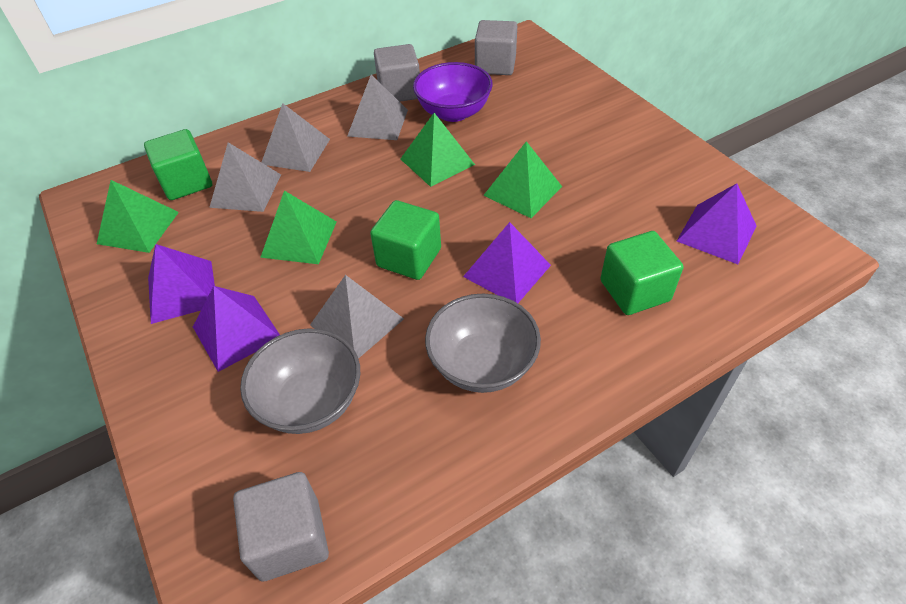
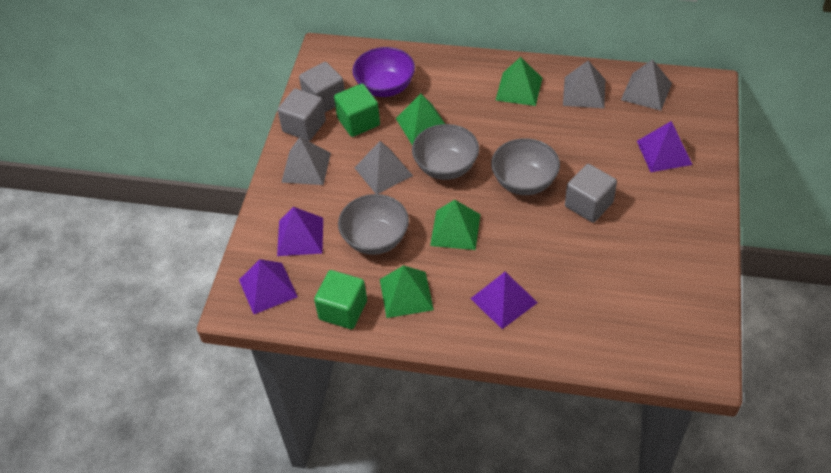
green cube: 3 -> 2
grey bowl: 2 -> 3

